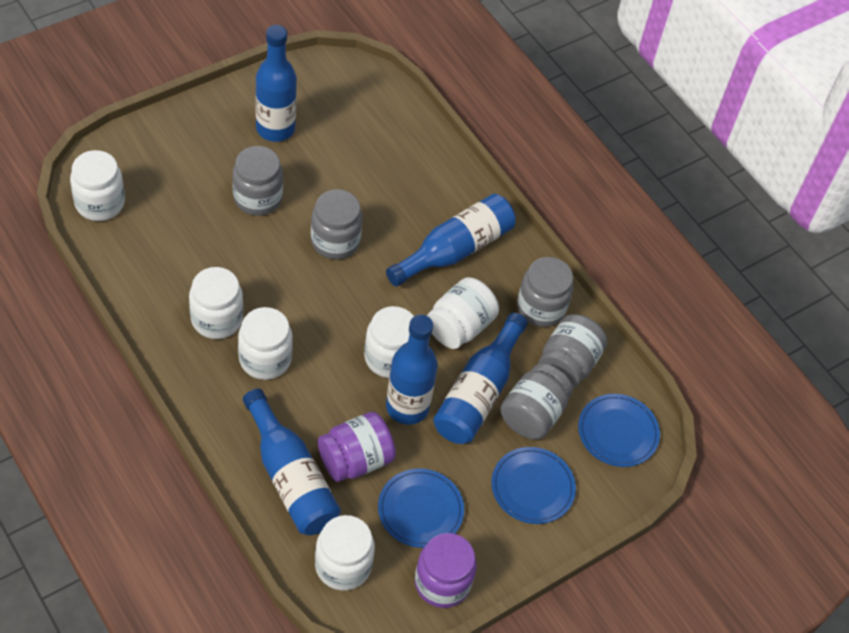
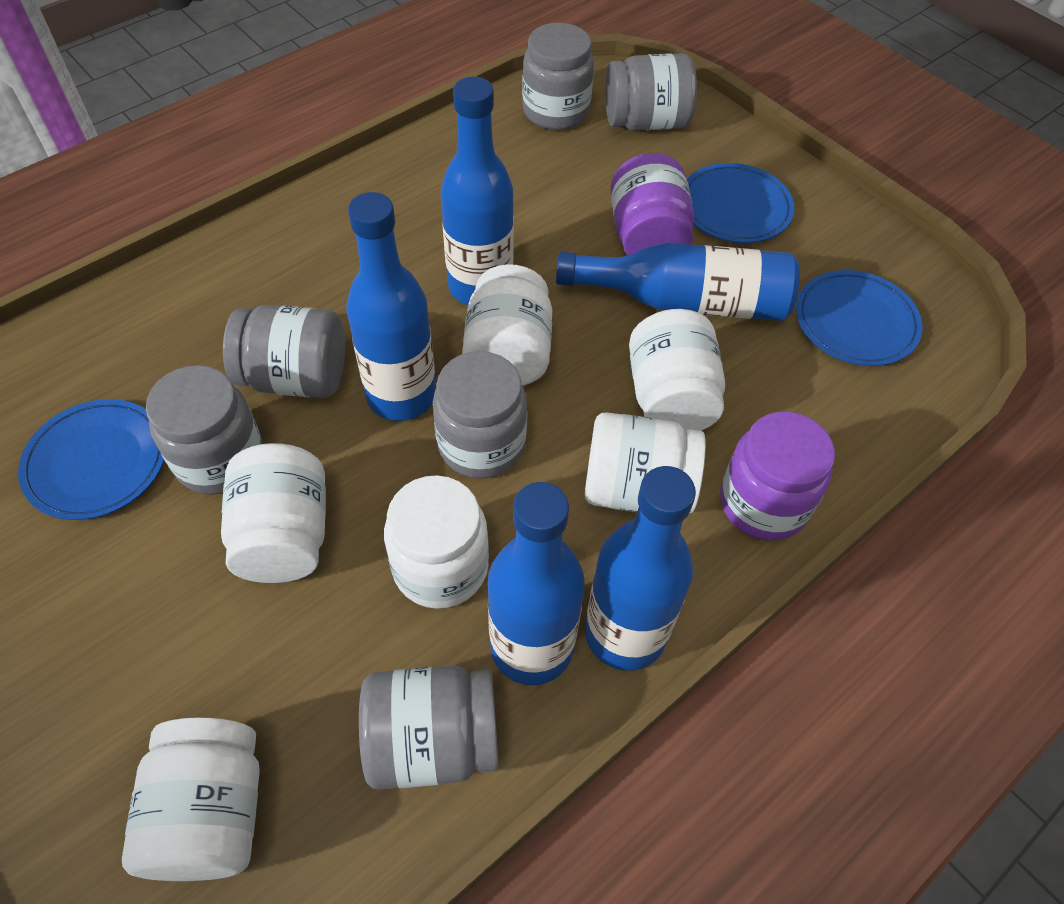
grey jar: 5 -> 6

